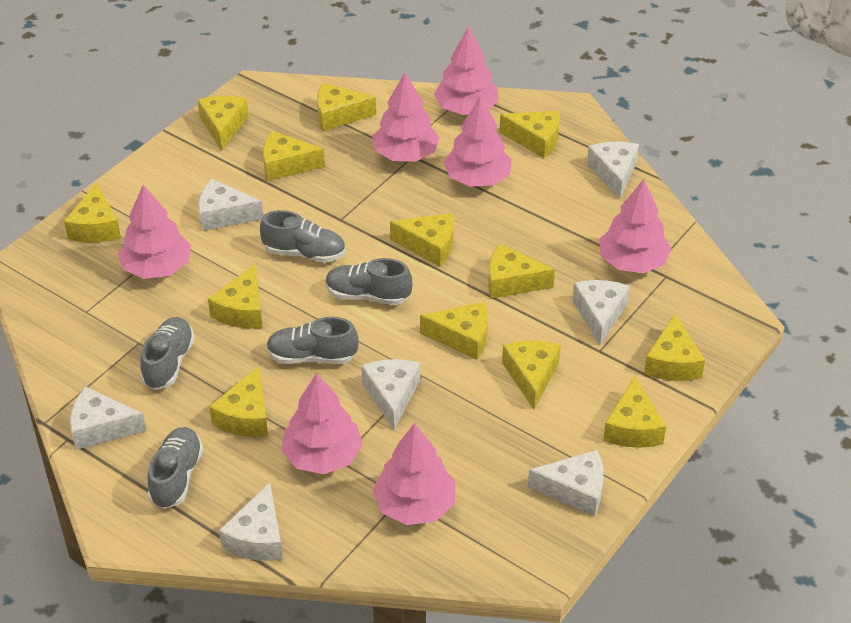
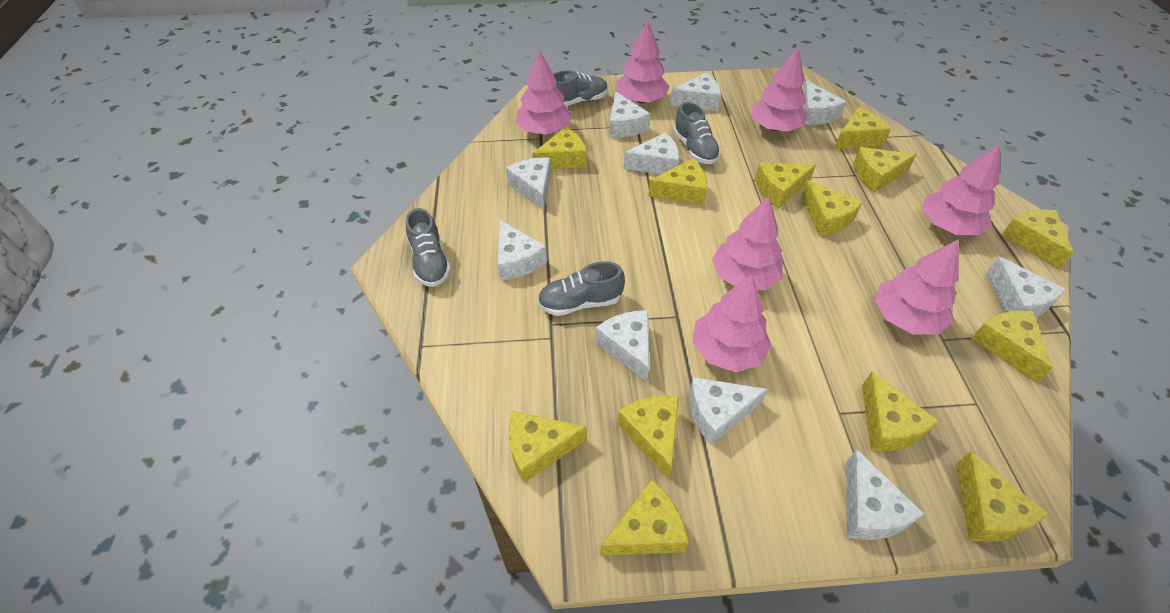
grey shoe: 5 -> 4
white cheese: 7 -> 10

